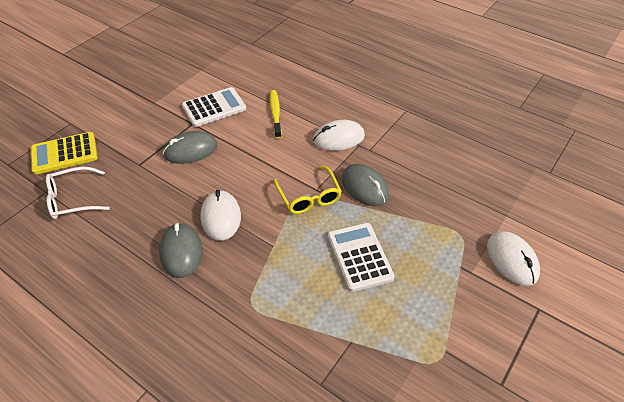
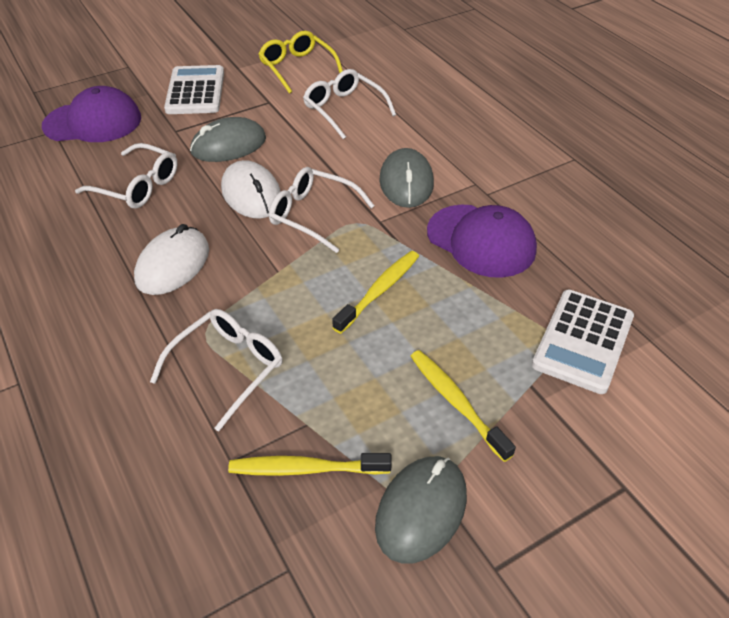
purple cap: 0 -> 2
white glasses: 1 -> 4
white mouse: 3 -> 2
yellow calculator: 1 -> 0
yellow toothbrush: 1 -> 3

